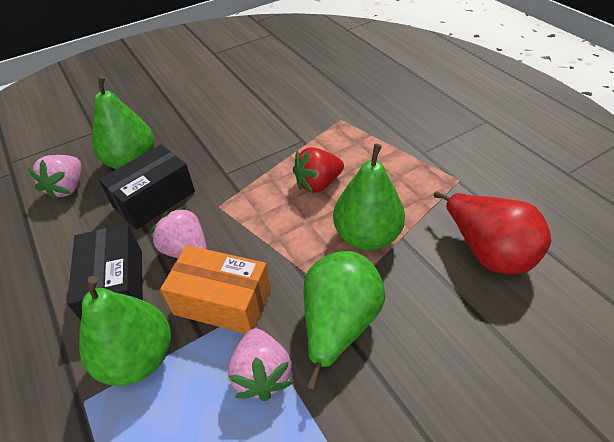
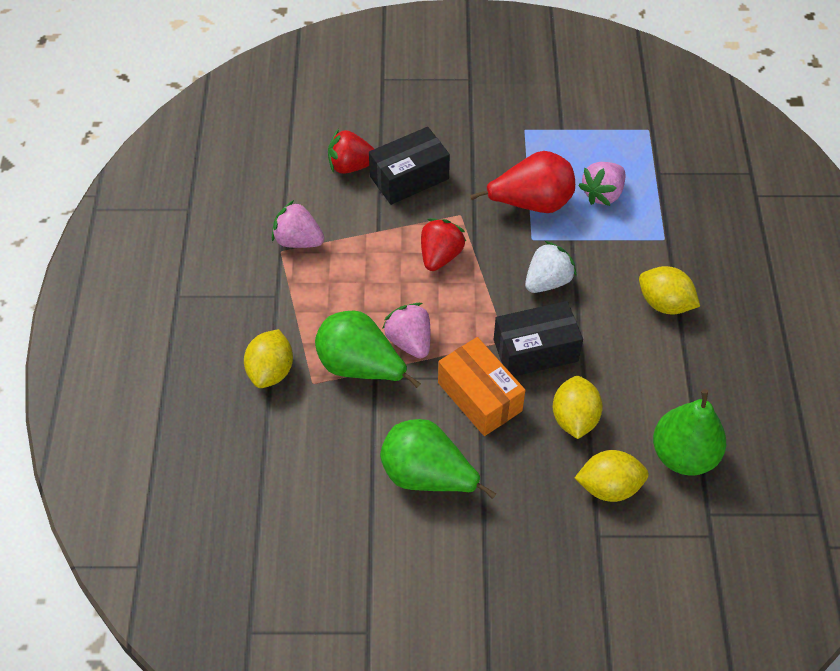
green pear: 4 -> 3
red strawberry: 1 -> 2
white strawberry: 0 -> 1
yellow lemon: 0 -> 4

